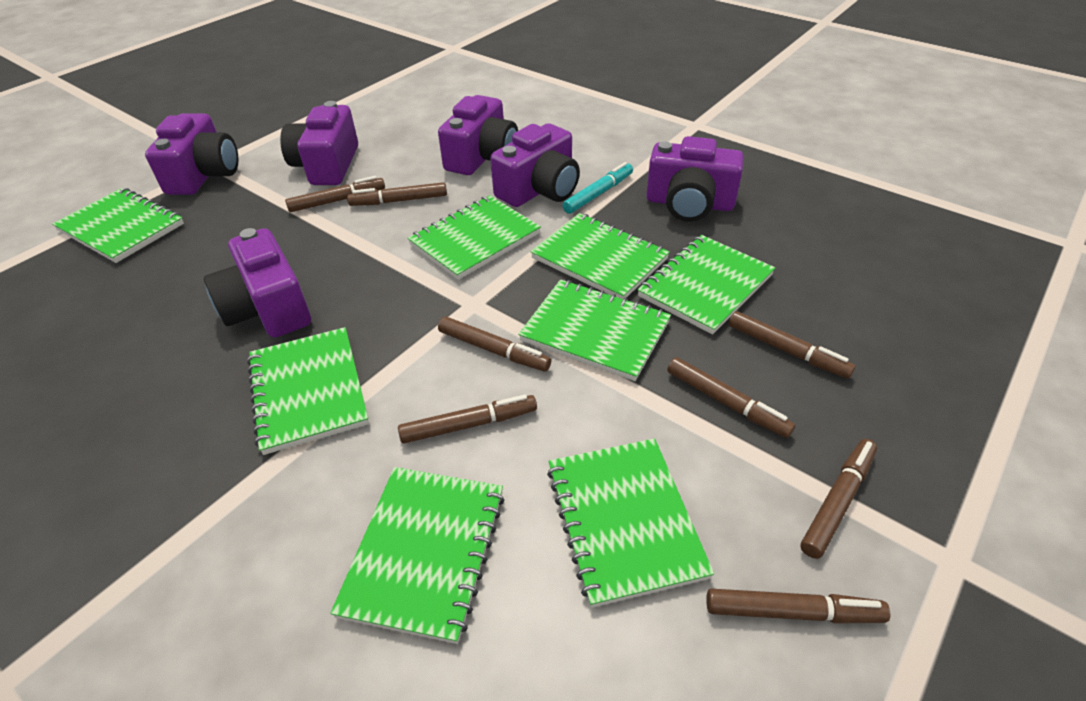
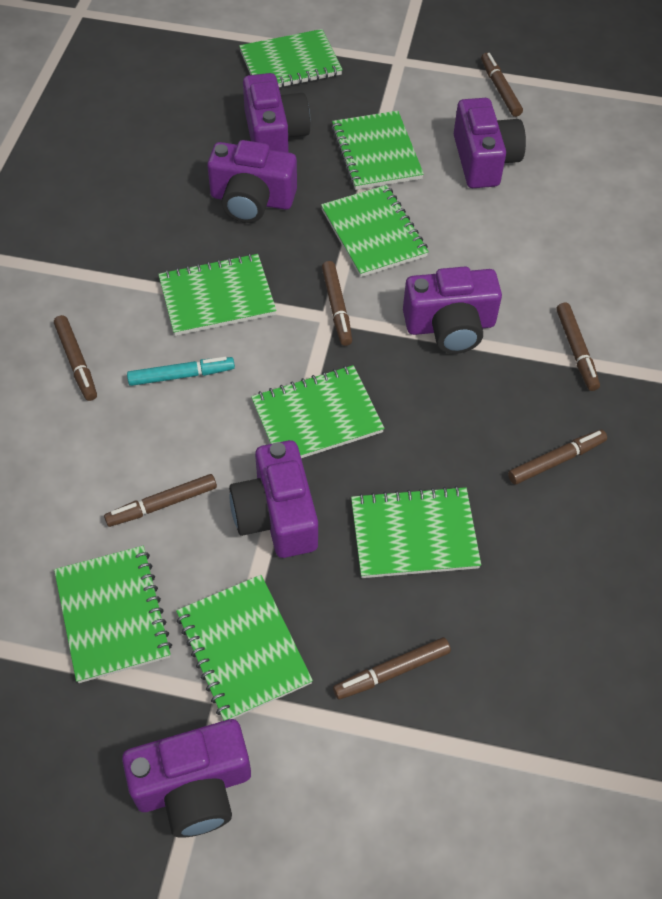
brown marker: 8 -> 7

